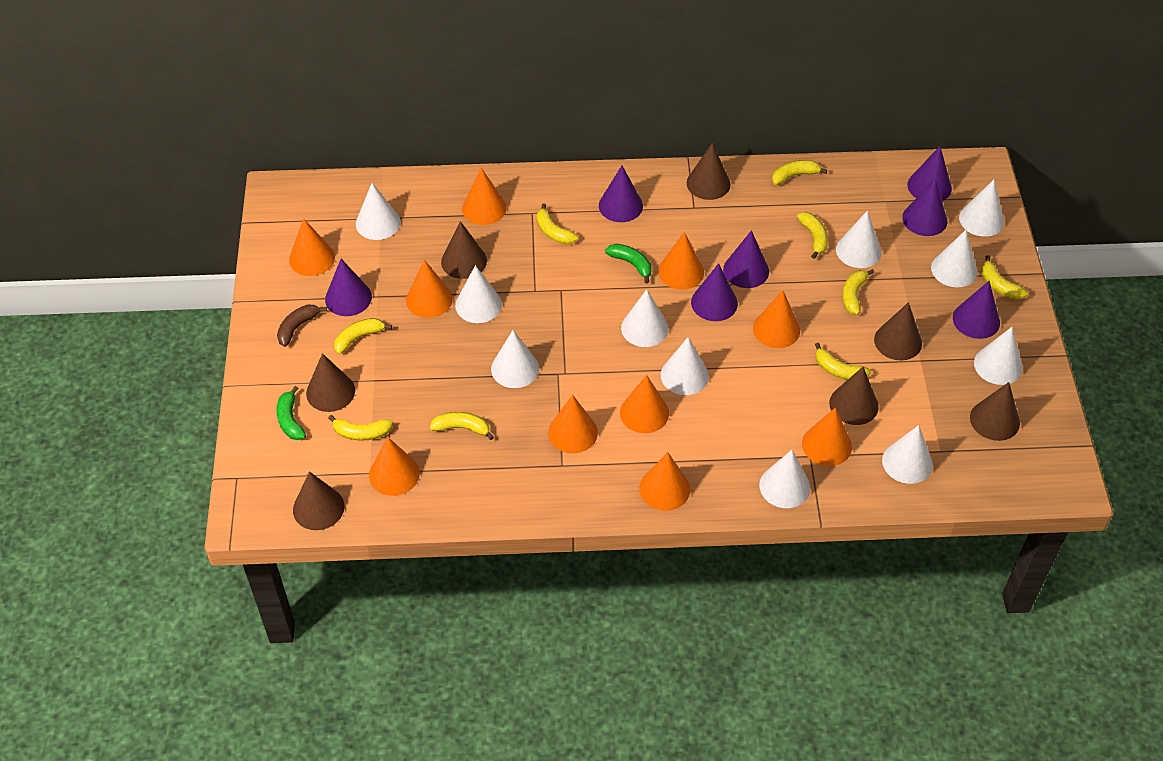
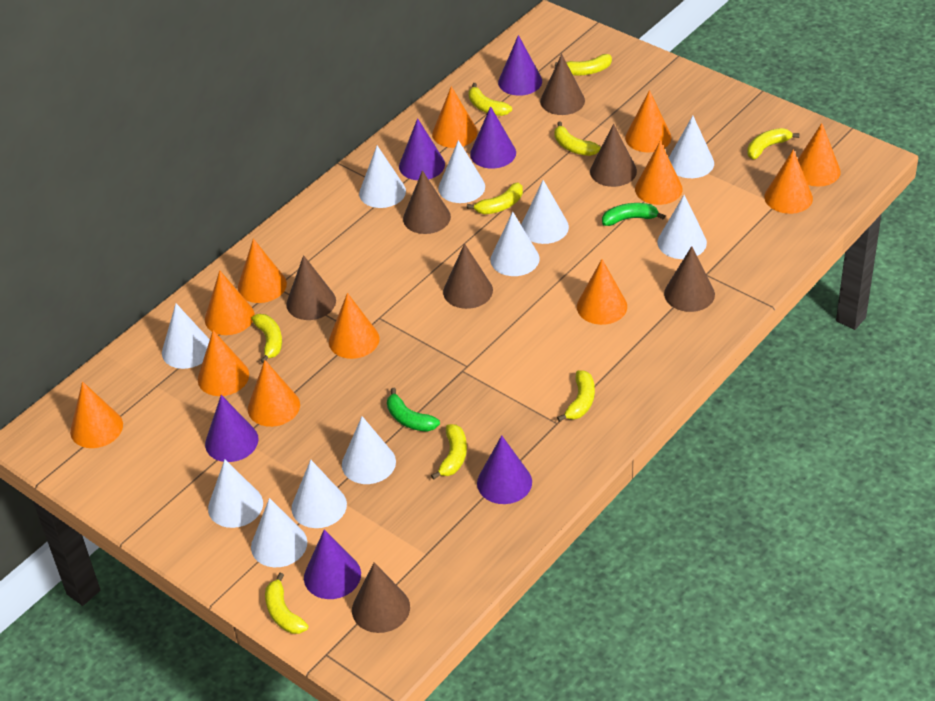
brown banana: 1 -> 0
orange cone: 10 -> 12
purple cone: 7 -> 6

